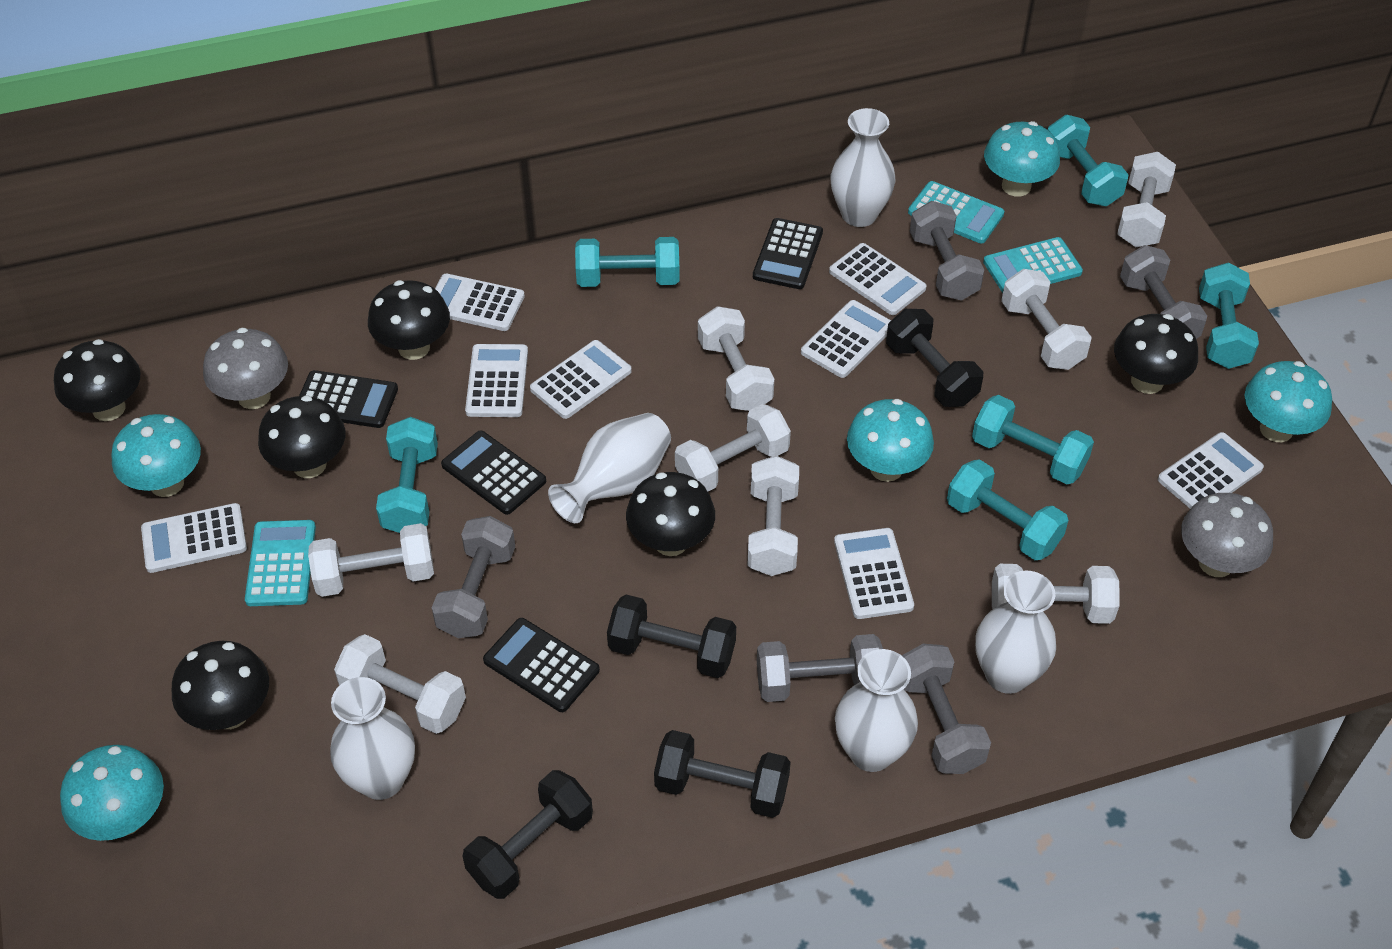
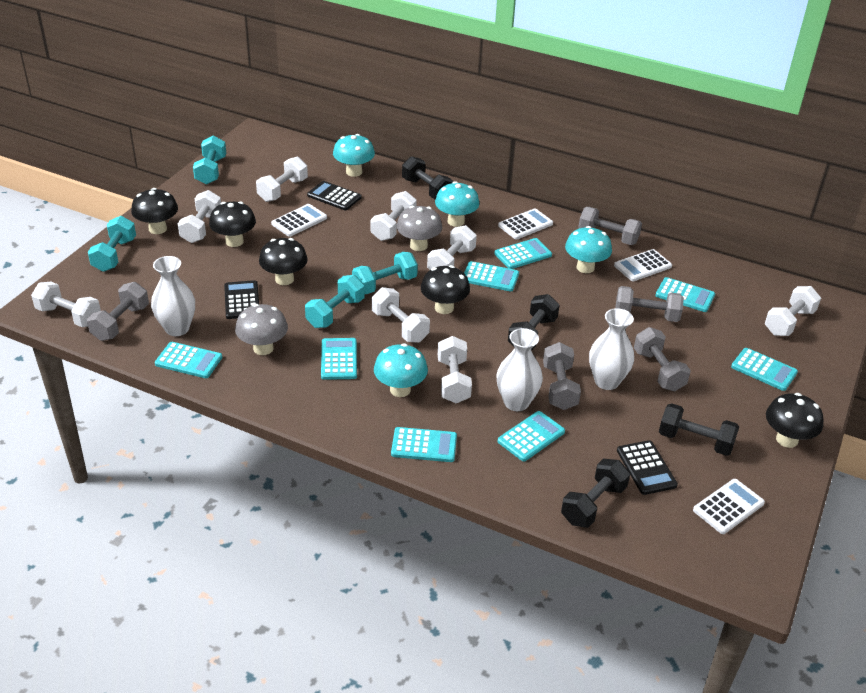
black calculator: 4 -> 3
black mushroom: 6 -> 5
turquoise calculator: 3 -> 8
turquoise dumbbell: 6 -> 4
turquoise mushroom: 5 -> 4
white calculator: 8 -> 4
white vase: 5 -> 3

